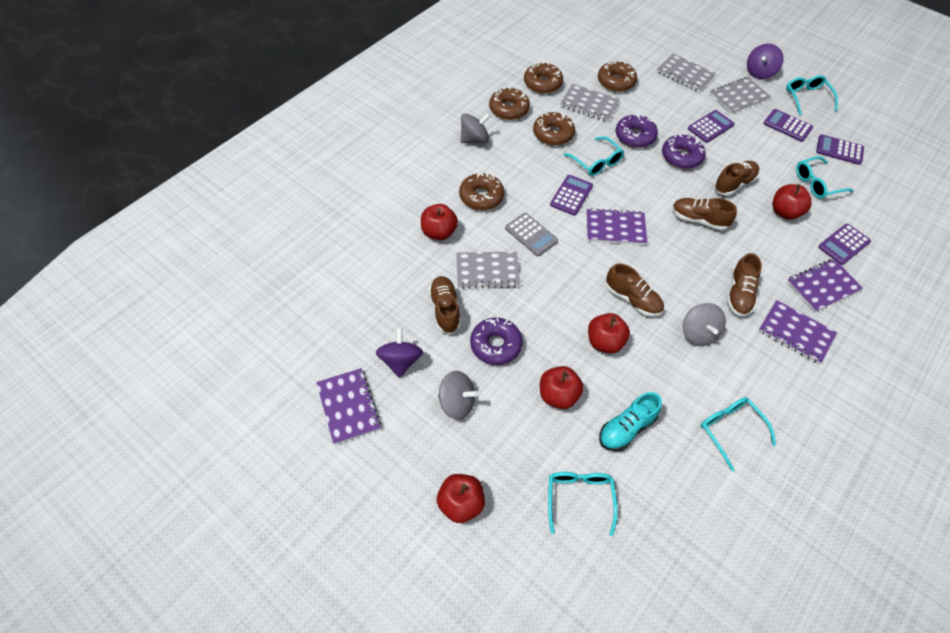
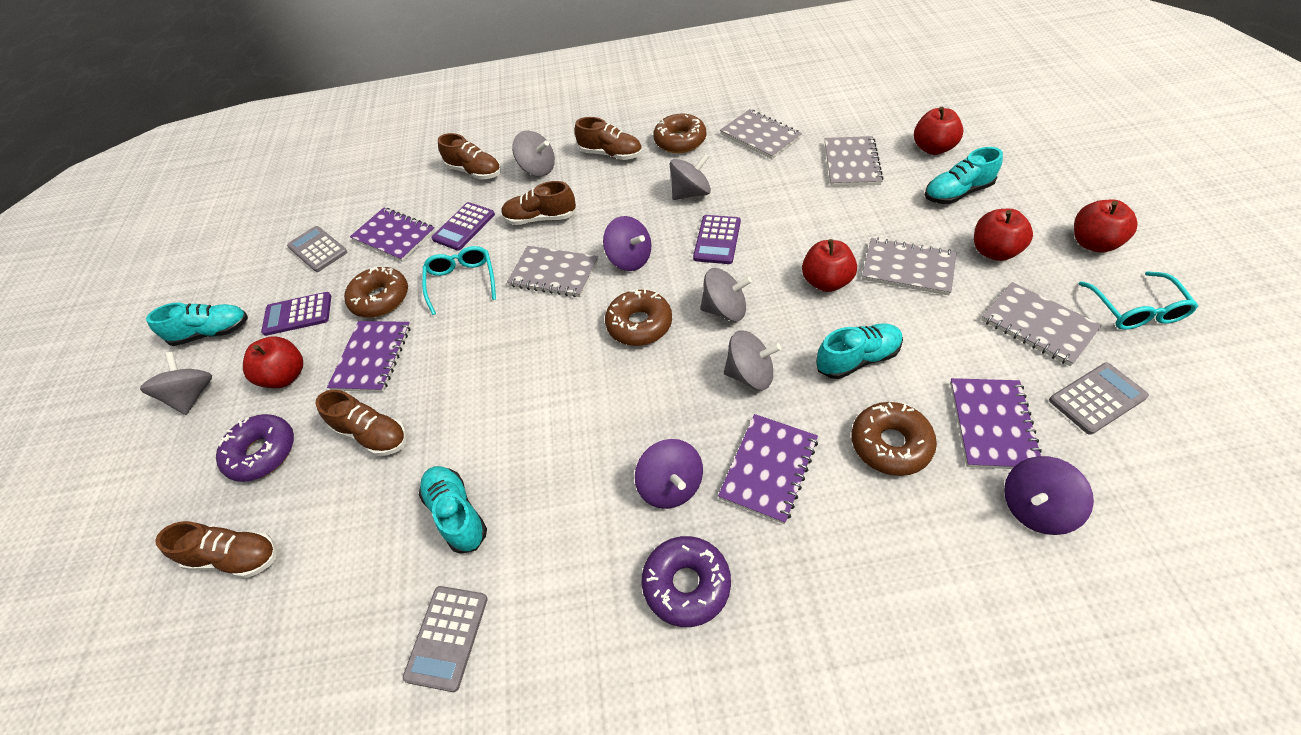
brown donut: 5 -> 4
grey calculator: 1 -> 3
grey notebook: 4 -> 5
grey spinning top: 3 -> 5
purple calculator: 5 -> 3
purple donut: 3 -> 2
purple spinning top: 2 -> 3
turquoise glasses: 5 -> 2
turquoise shoe: 1 -> 4

